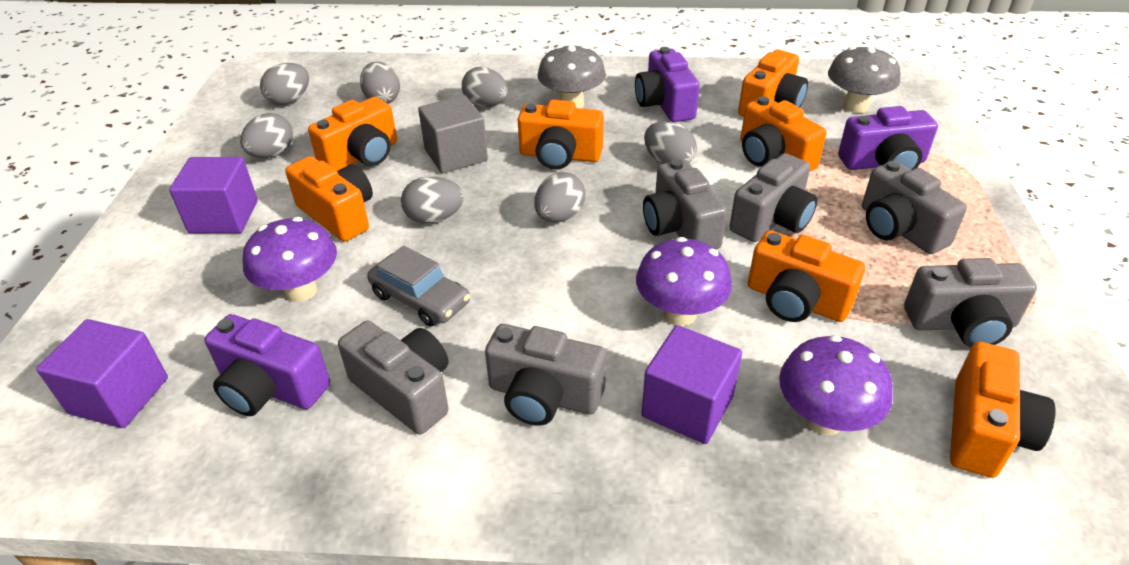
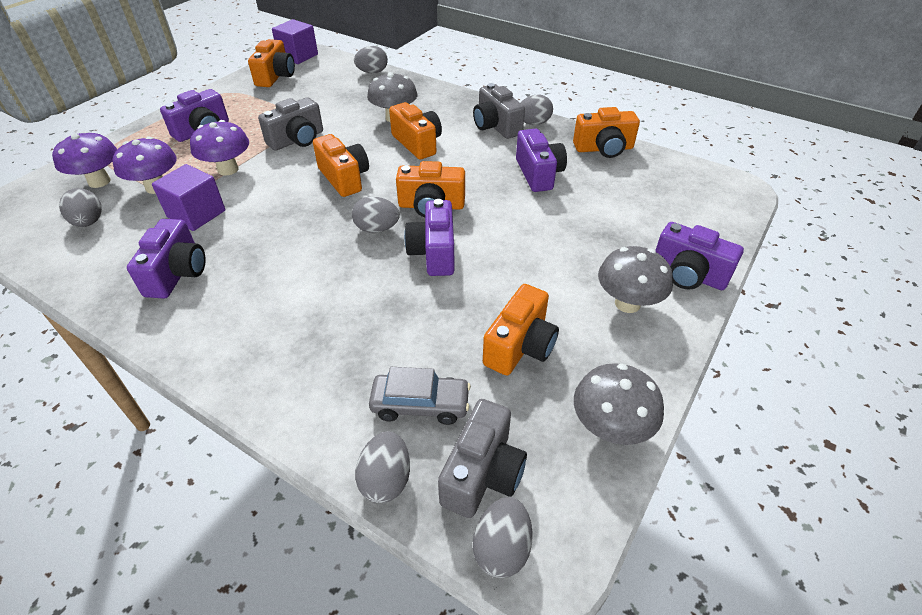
grey camera: 6 -> 3
grey cube: 1 -> 0
grey egg: 7 -> 6
grey mushroom: 2 -> 3
orange camera: 7 -> 6
purple camera: 3 -> 5
purple cube: 3 -> 2

